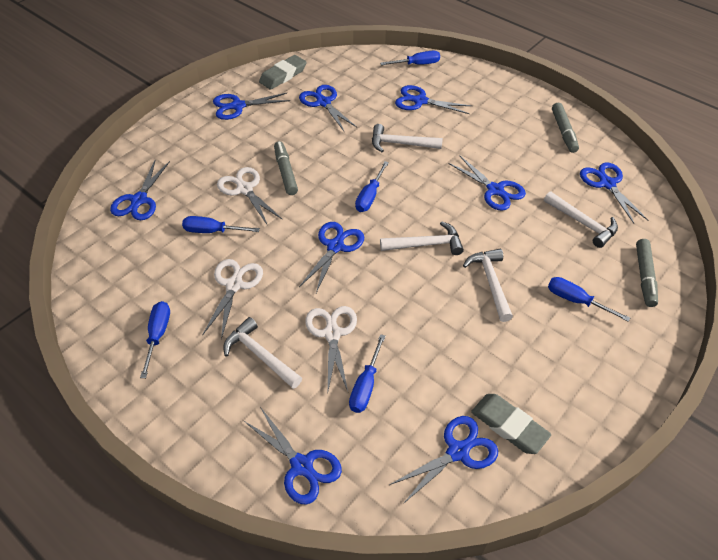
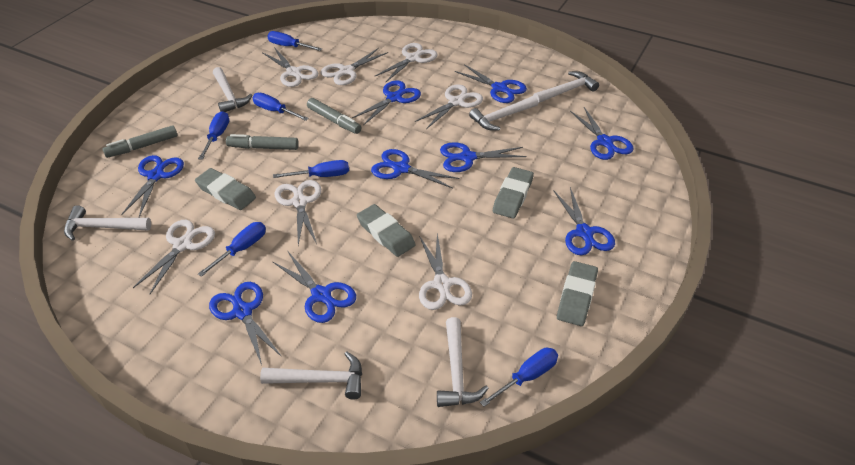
grey eraser: 2 -> 4
white hammer: 5 -> 6
white scissors: 3 -> 7

